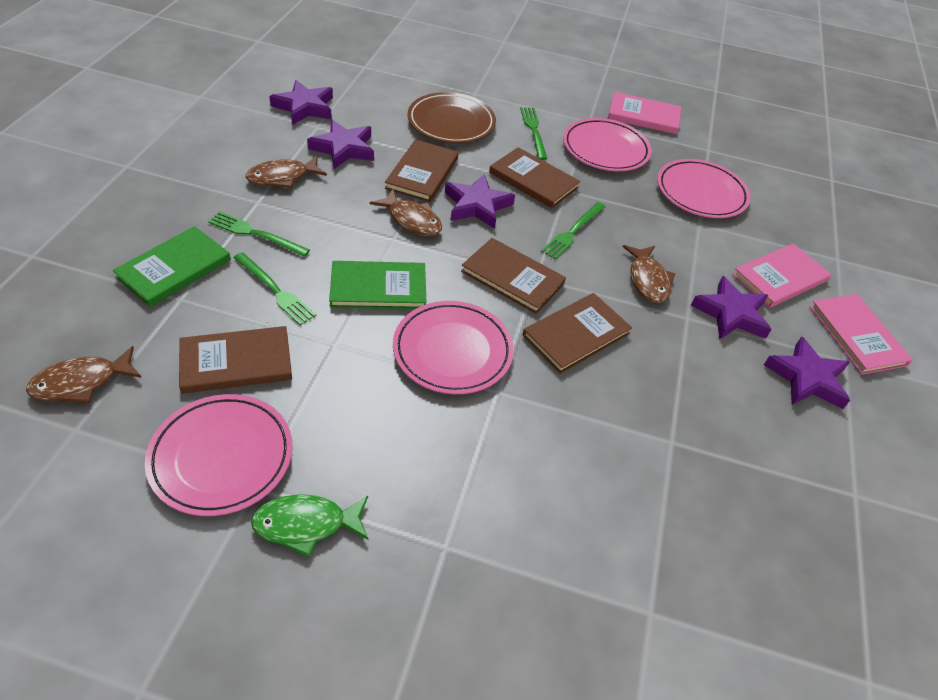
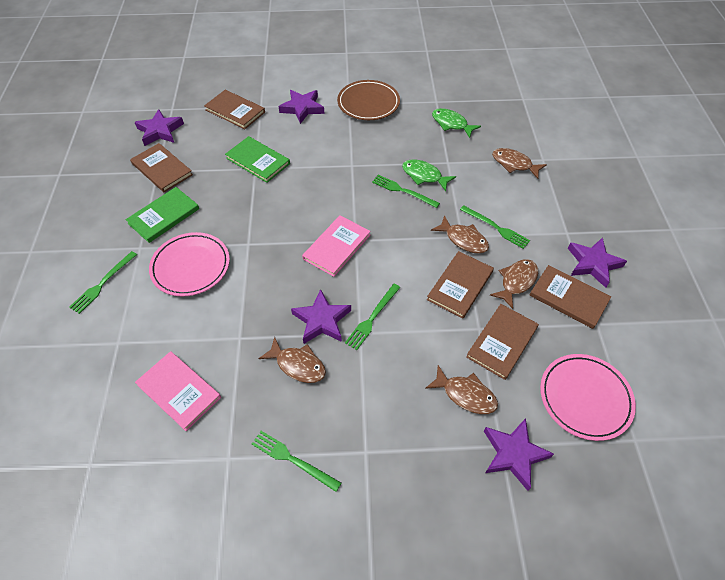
brown fish: 4 -> 5
green fish: 1 -> 2
green fork: 4 -> 5
pink book: 3 -> 2
pink plate: 4 -> 2

